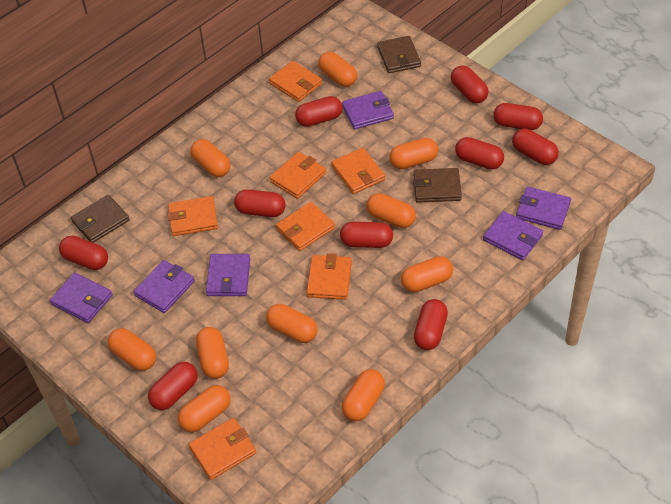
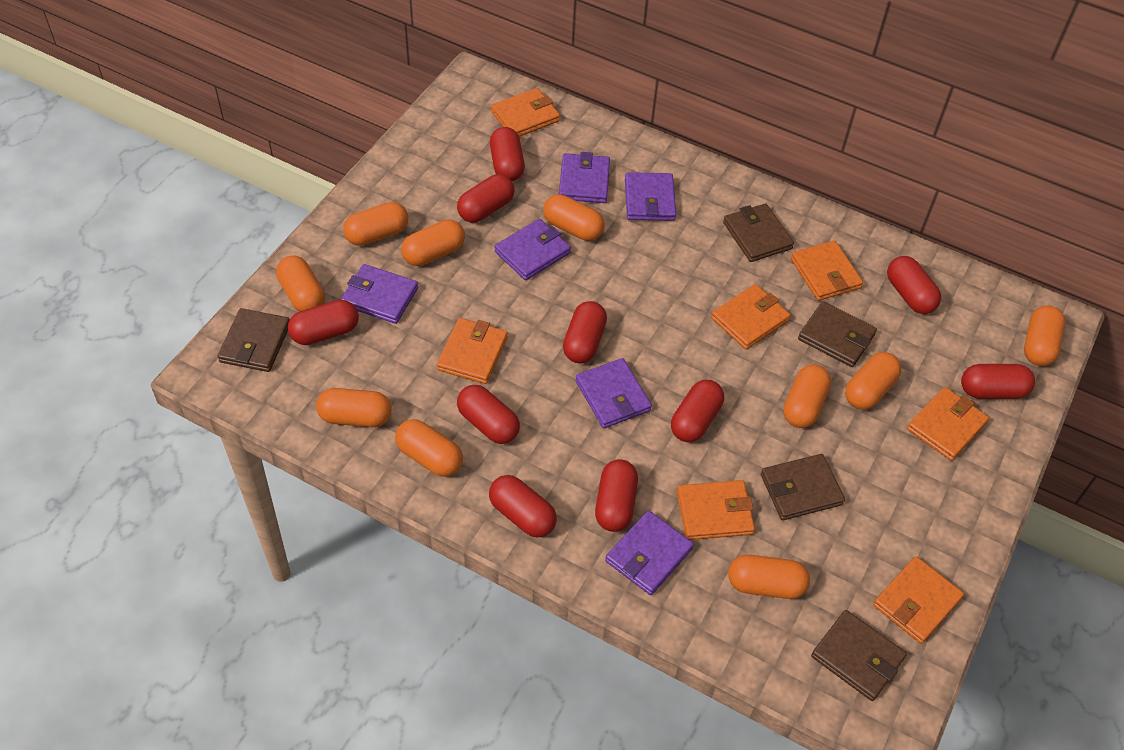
brown wallet: 3 -> 5

